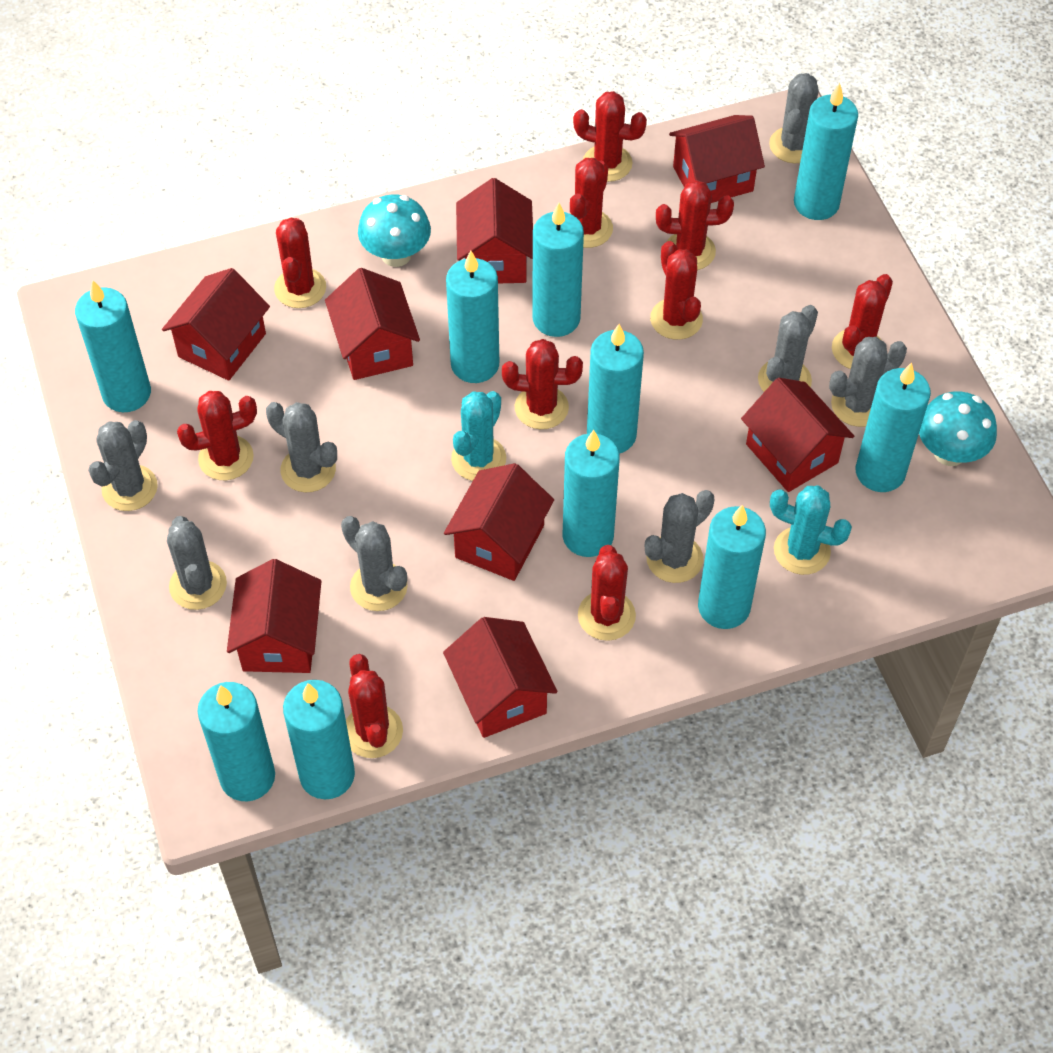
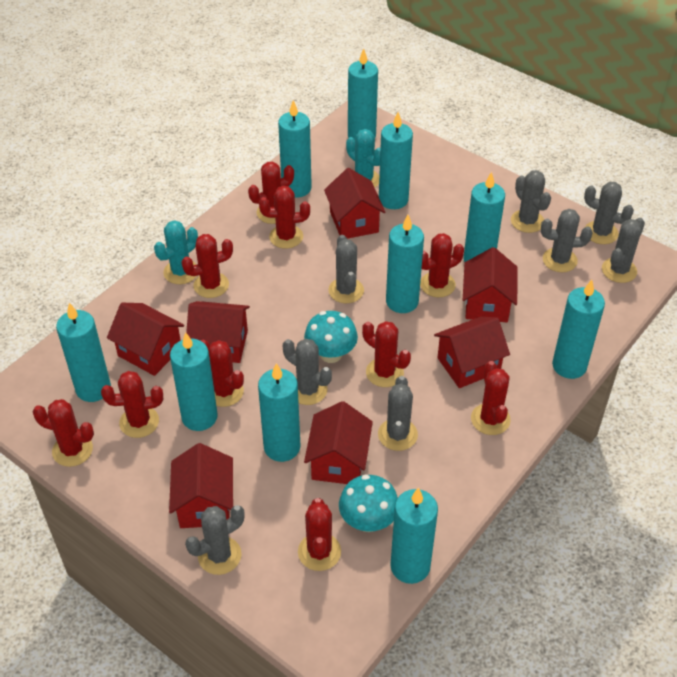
red house: 8 -> 7

